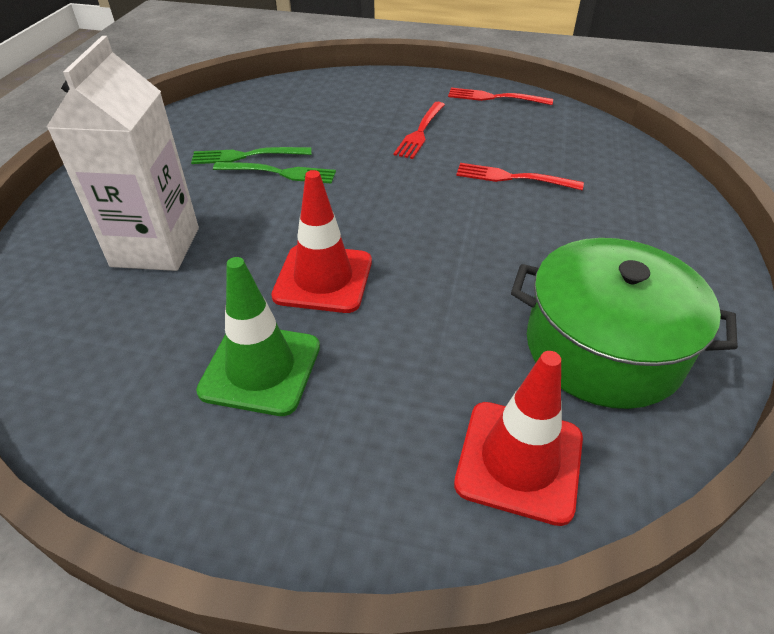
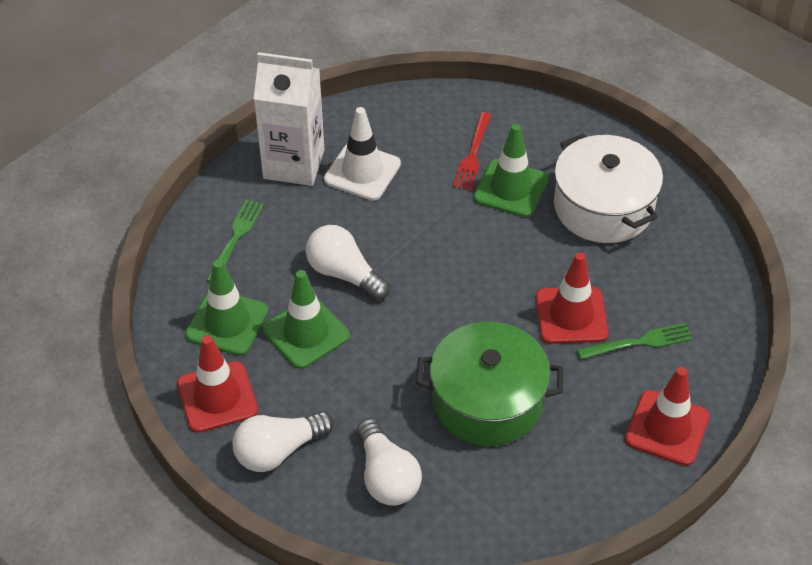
green traffic cone: 1 -> 3
red fork: 3 -> 1
red traffic cone: 2 -> 3
white light bulb: 0 -> 3
white pot: 0 -> 1
white traffic cone: 0 -> 1

